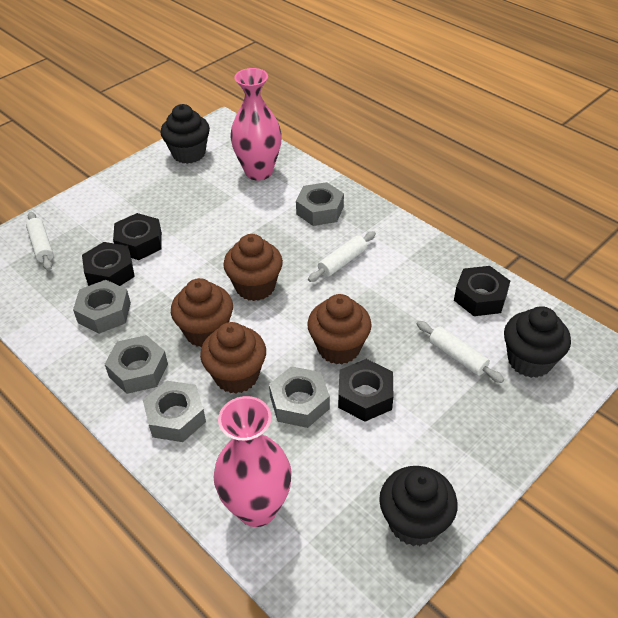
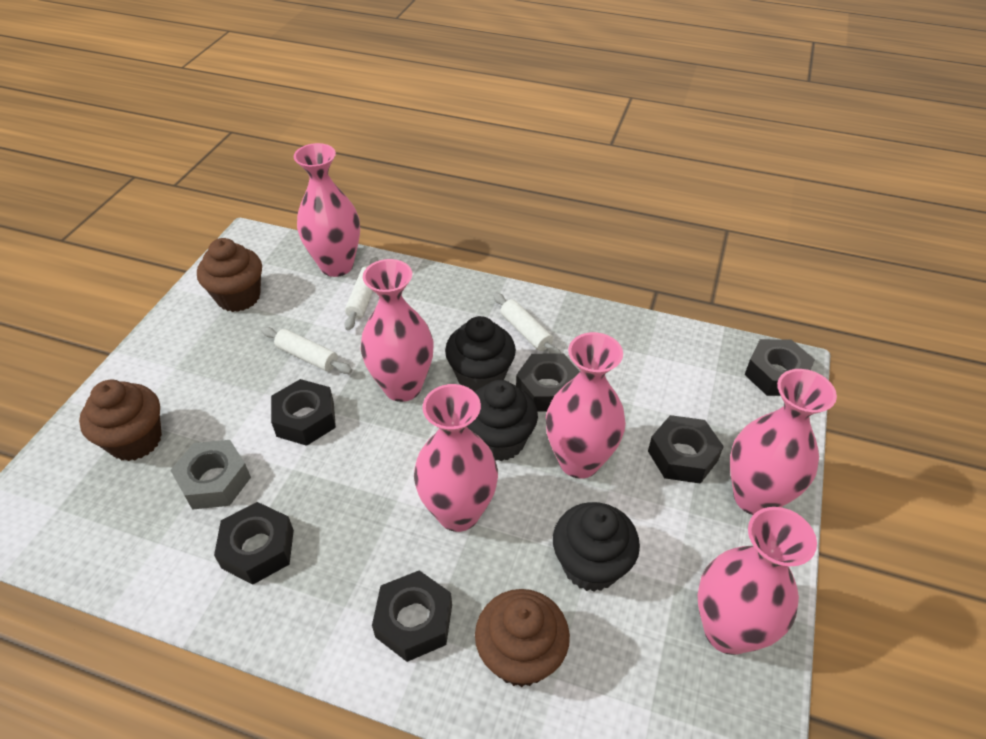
black nut: 4 -> 6
brown cupcake: 4 -> 3
grey nut: 5 -> 1
pink vase: 2 -> 6

